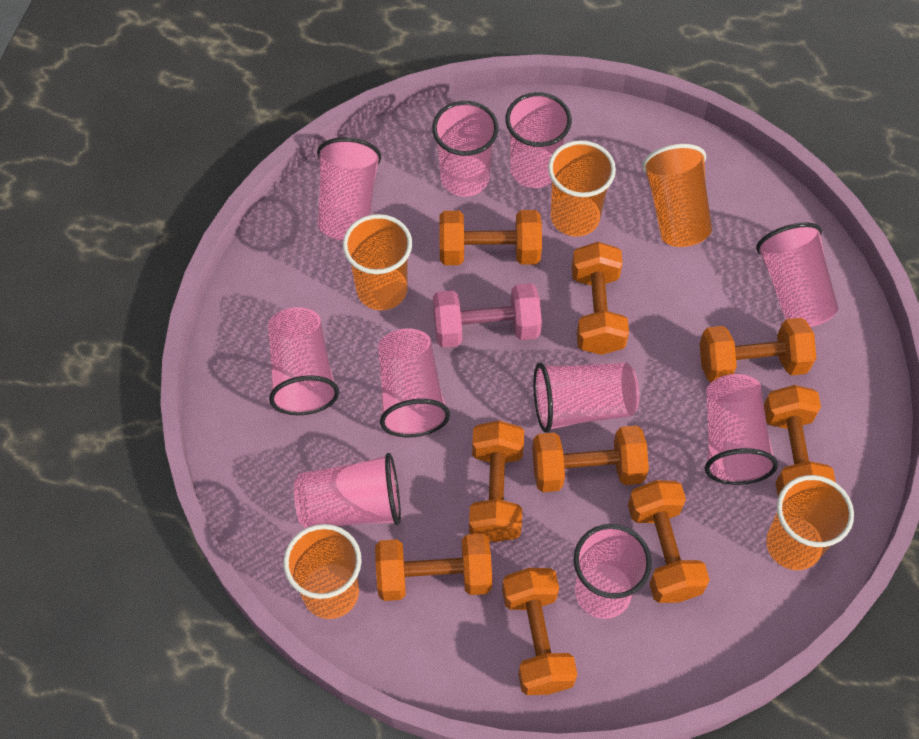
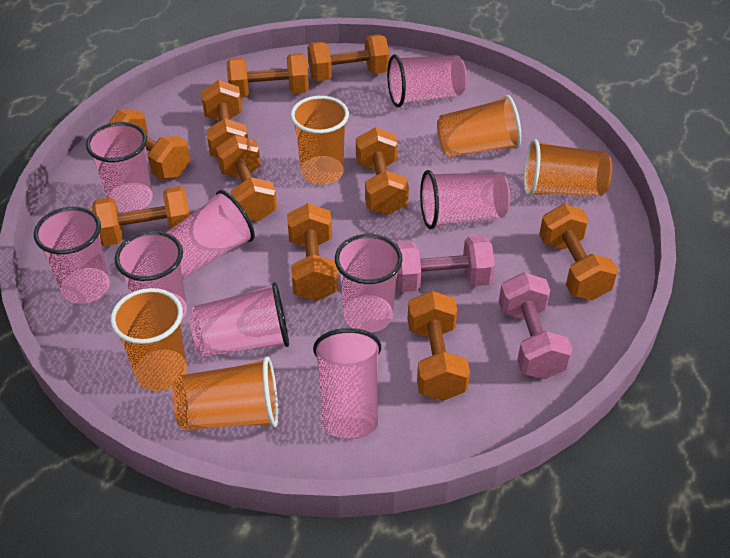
orange dumbbell: 9 -> 10
pink cup: 10 -> 9
pink dumbbell: 1 -> 2

